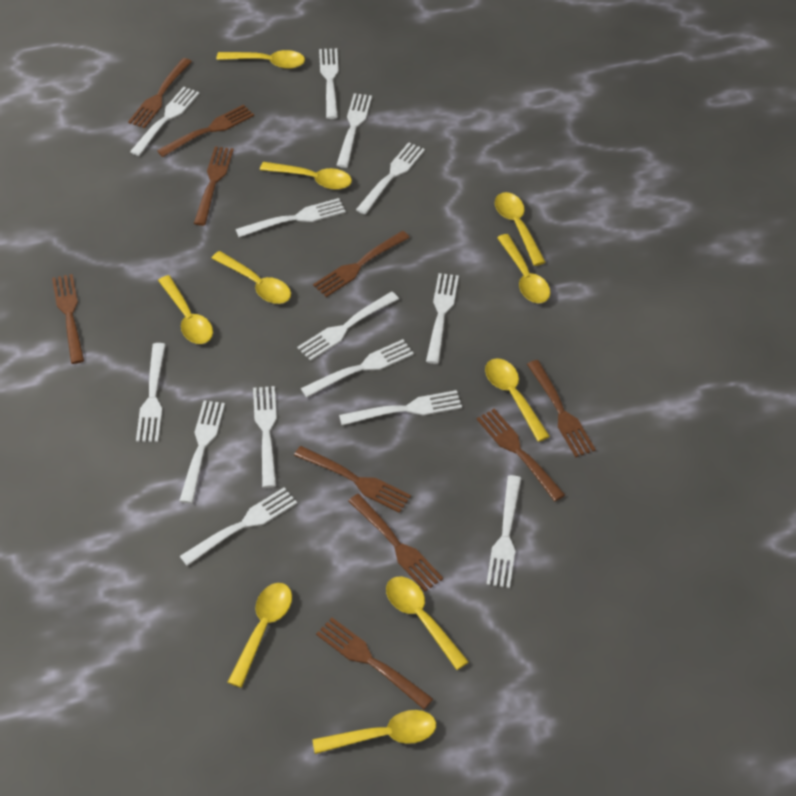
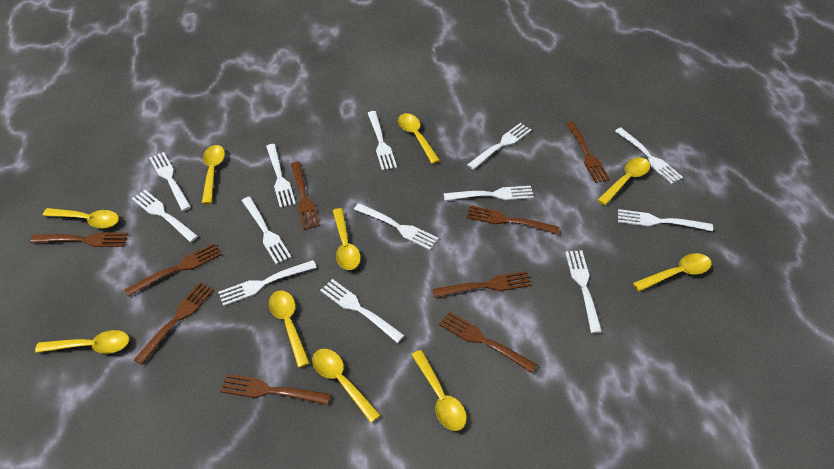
brown fork: 10 -> 9
white fork: 14 -> 13

